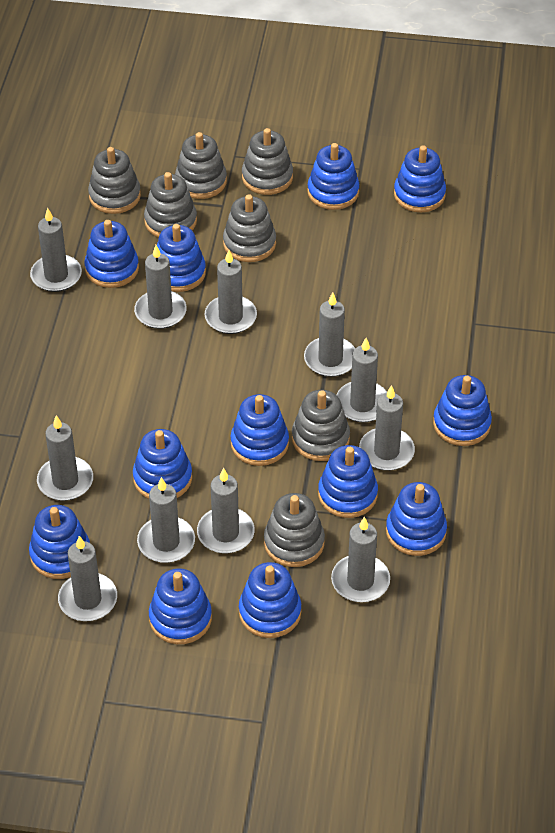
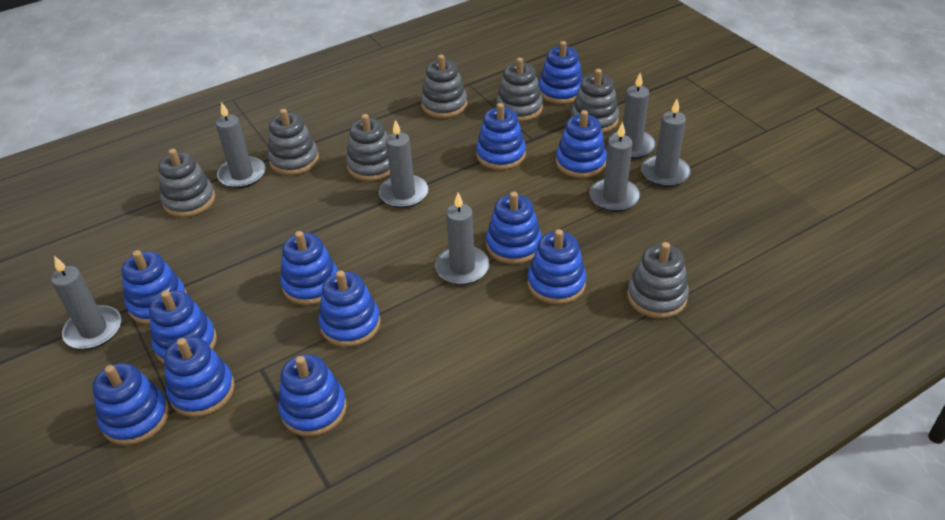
grey candle: 11 -> 7

